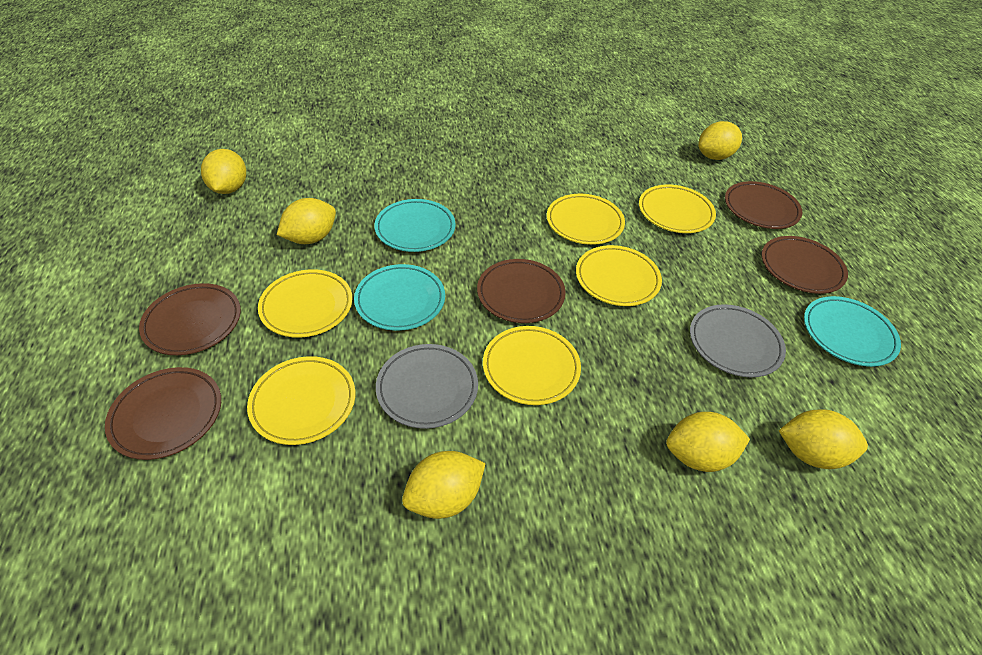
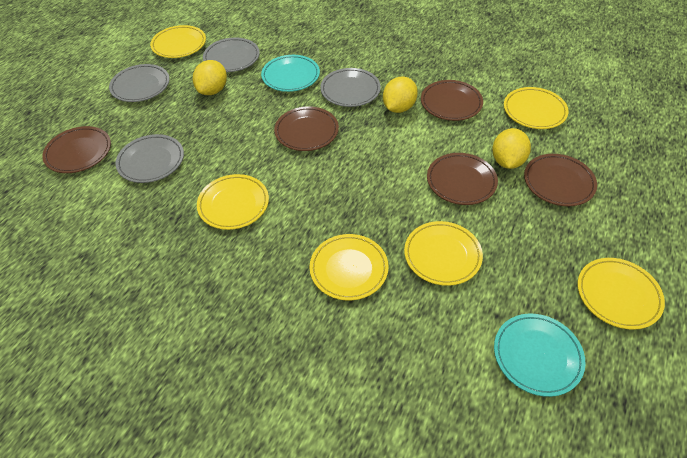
grey plate: 2 -> 4
turquoise plate: 3 -> 2
yellow lemon: 6 -> 3

